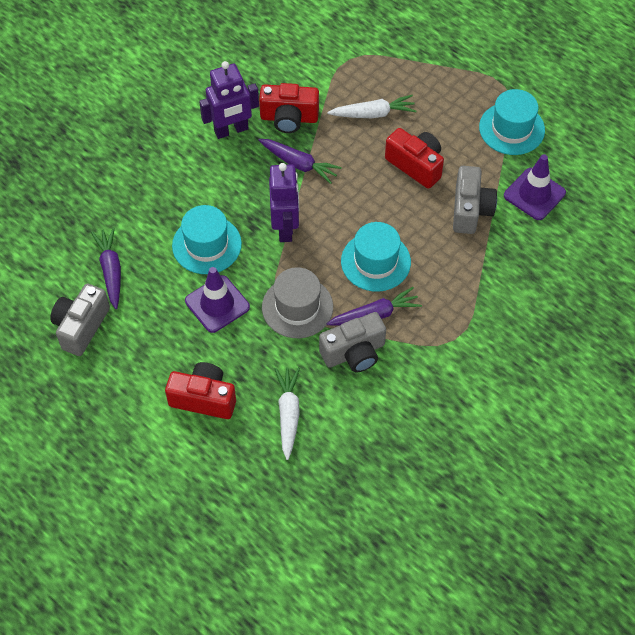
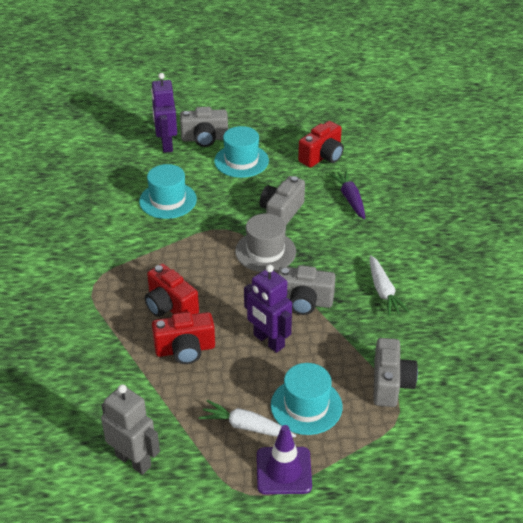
grey camera: 3 -> 4
grey robot: 0 -> 1
purple carrot: 3 -> 1
purple traffic cone: 2 -> 1

